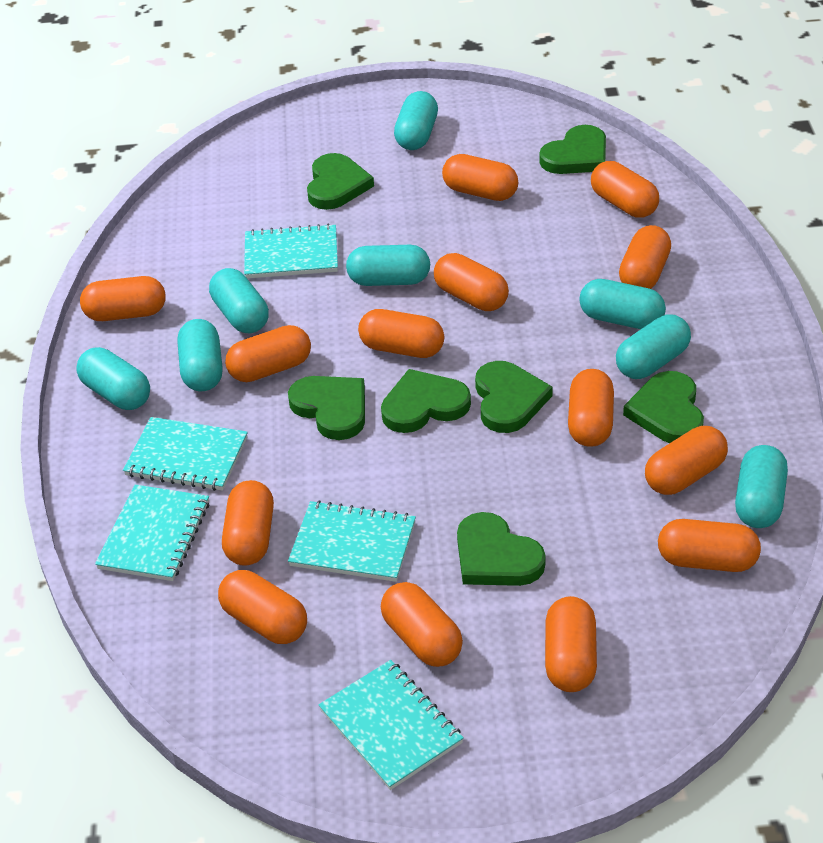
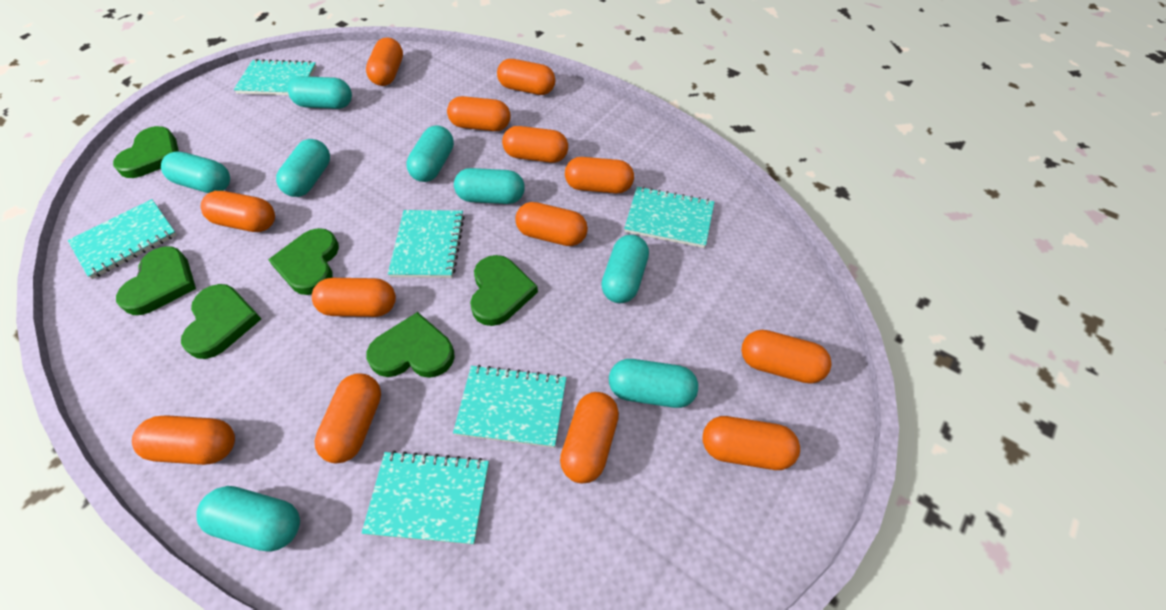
green heart: 7 -> 6
orange capsule: 14 -> 13
turquoise notebook: 5 -> 6

